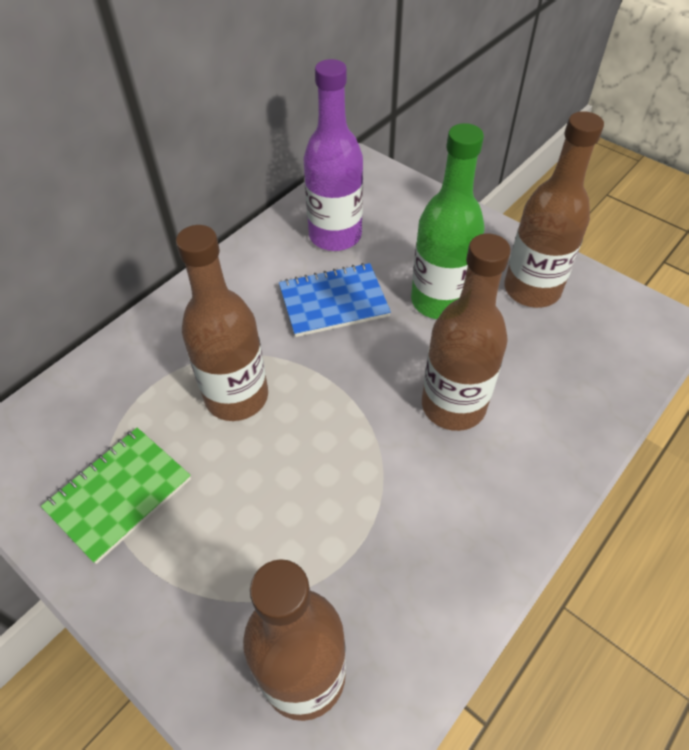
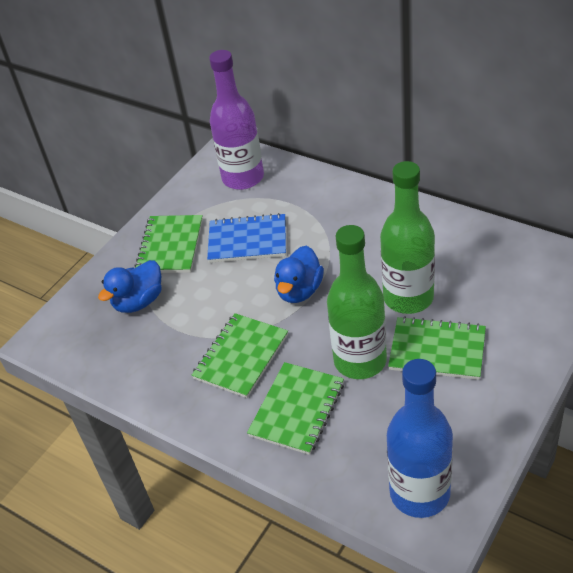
blue bottle: 0 -> 1
blue duck: 0 -> 2
brown bottle: 4 -> 0
green bottle: 1 -> 2
green notebook: 1 -> 4

